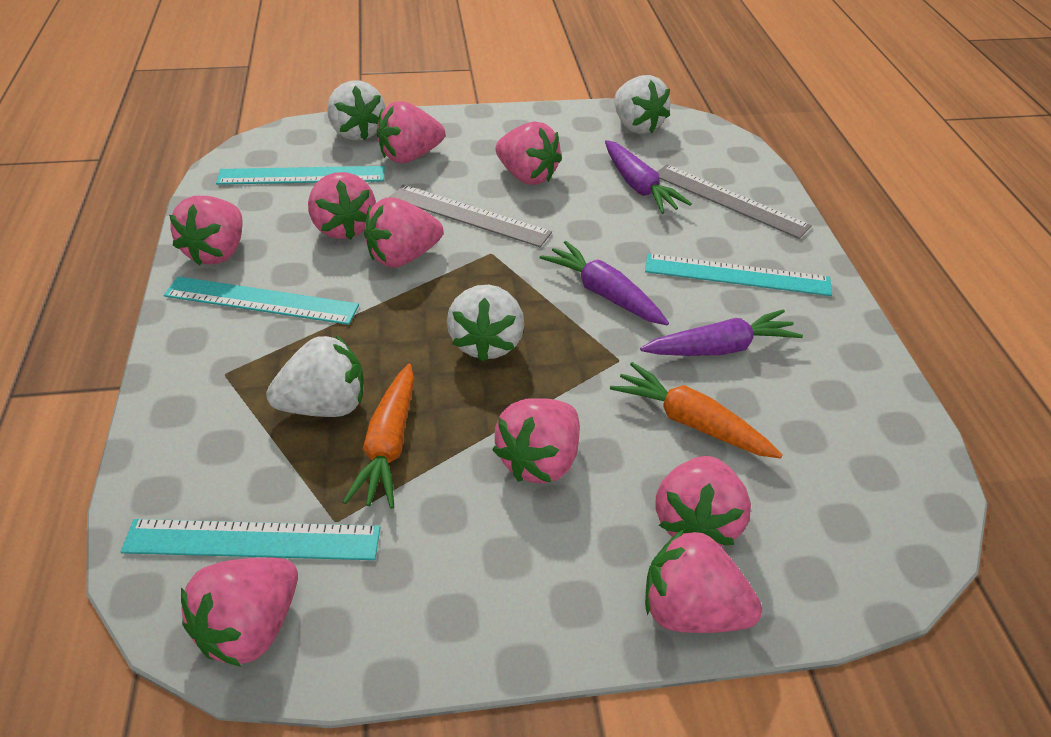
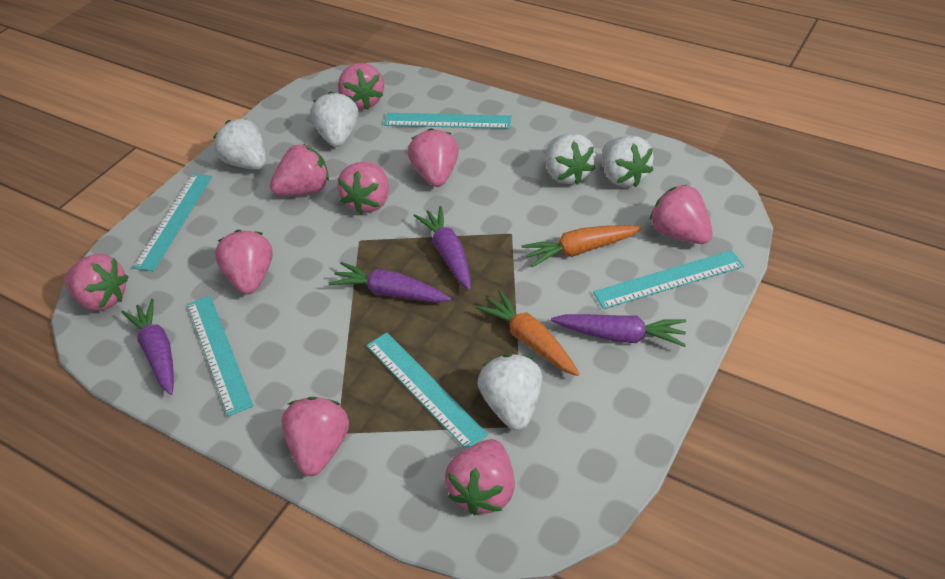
grey ruler: 2 -> 0
purple carrot: 3 -> 4
turquoise ruler: 4 -> 5
white strawberry: 4 -> 5

